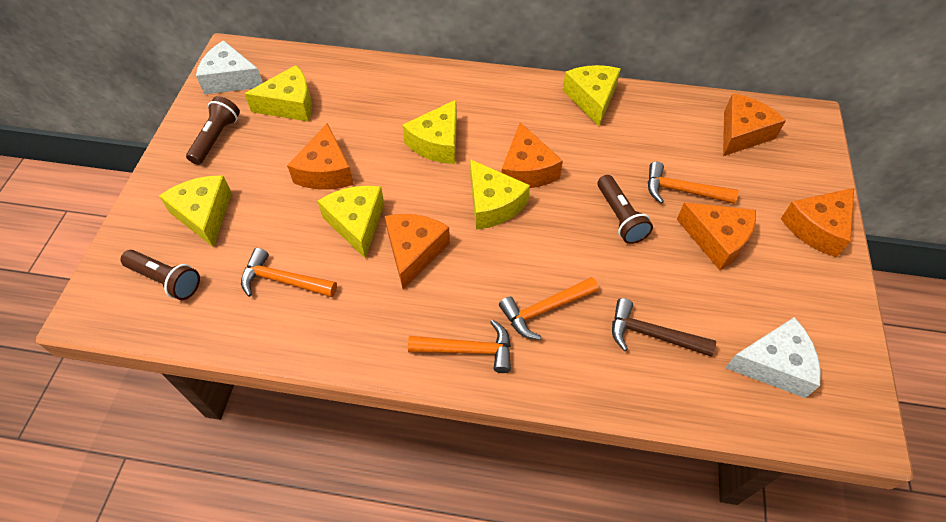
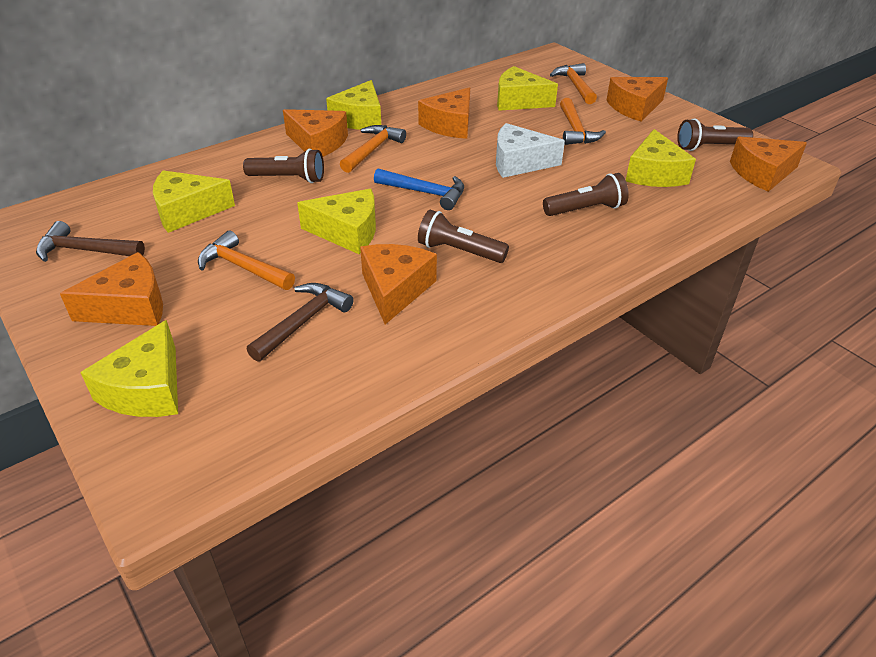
blue hammer: 0 -> 1
brown flashlight: 3 -> 4
brown hammer: 1 -> 2
white cheese: 2 -> 1

